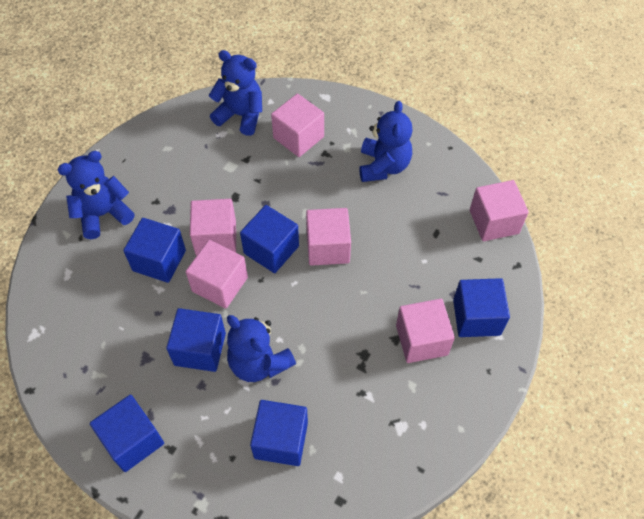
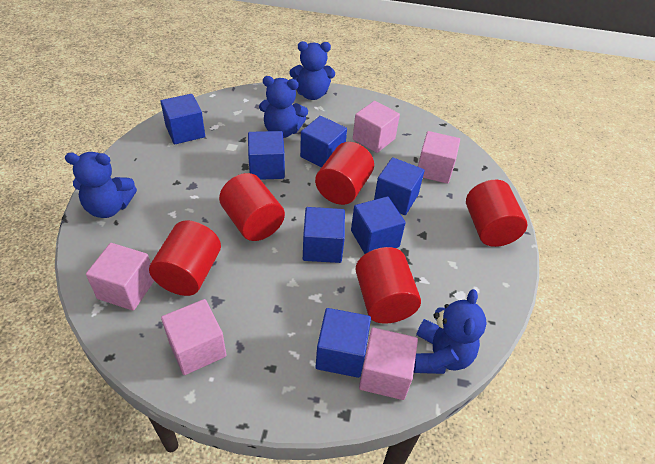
blue cube: 6 -> 7
pink cube: 6 -> 5
red cylinder: 0 -> 5

